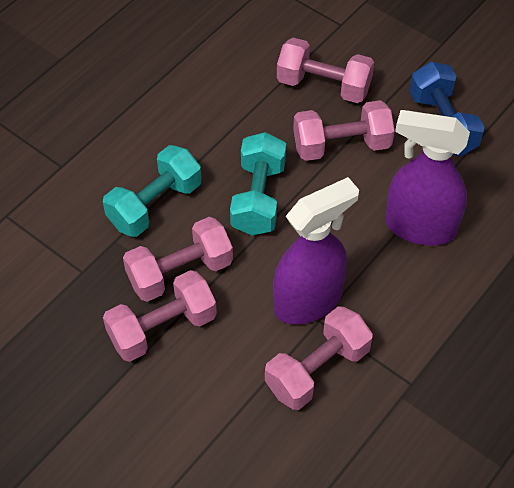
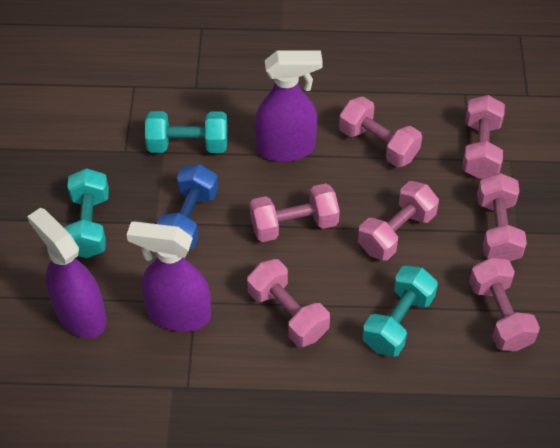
pink dumbbell: 5 -> 7
purple spray bottle: 2 -> 3
turquoise dumbbell: 2 -> 3

